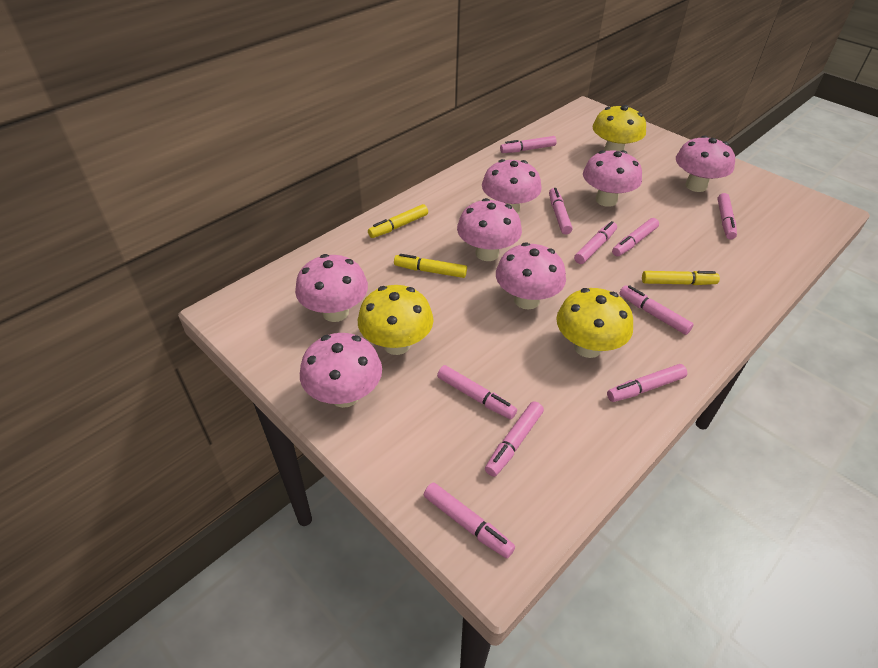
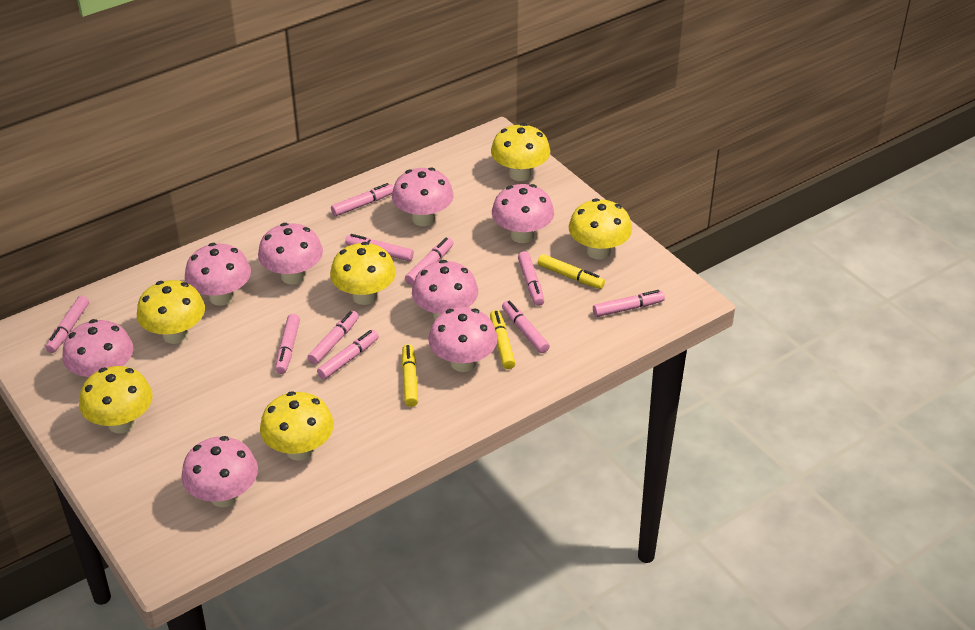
pink mushroom: 7 -> 8
yellow mushroom: 3 -> 6

